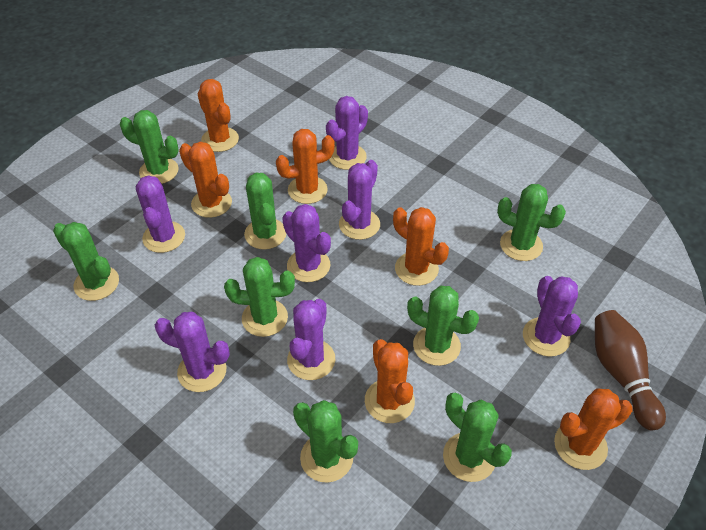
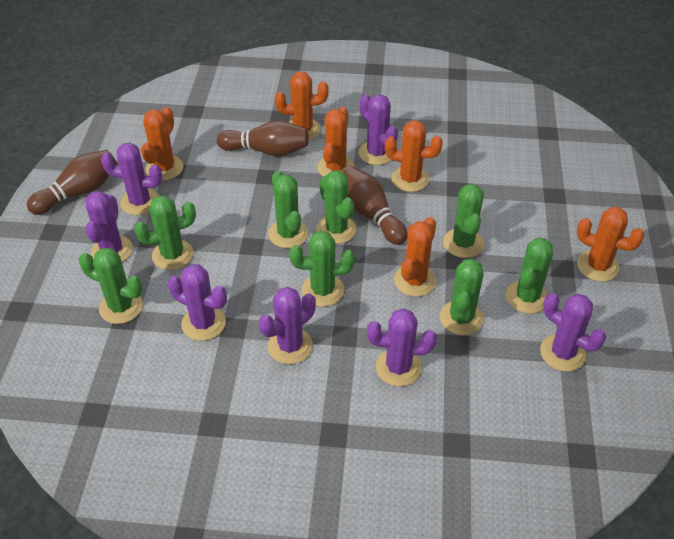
brown bowling pin: 1 -> 3

